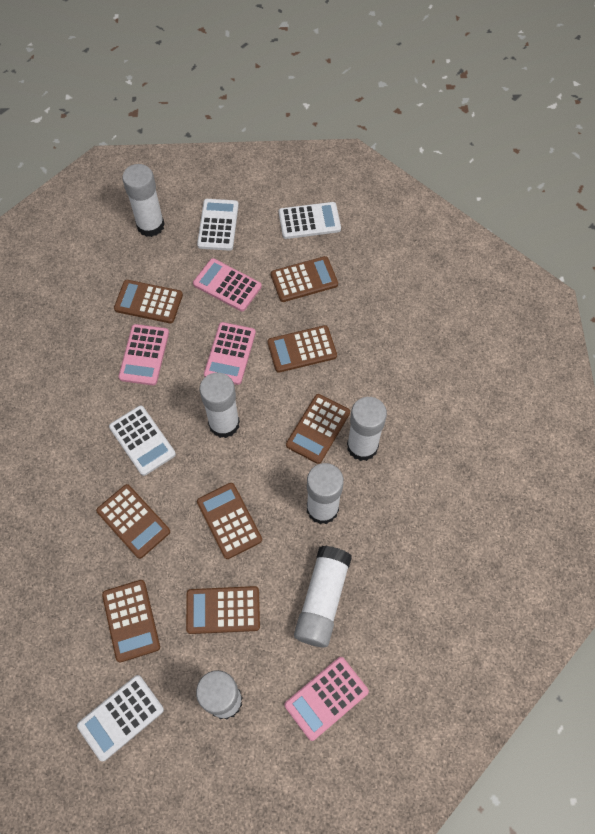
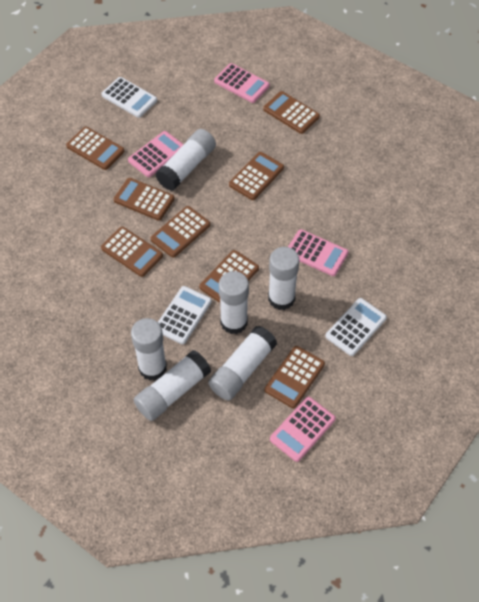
white calculator: 4 -> 3

